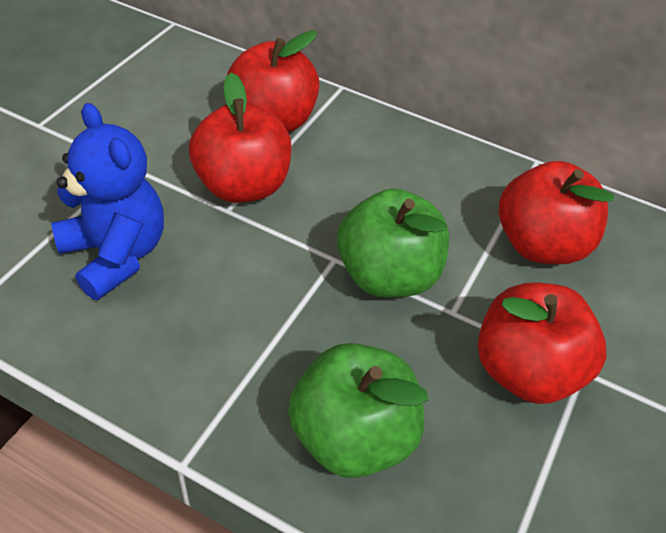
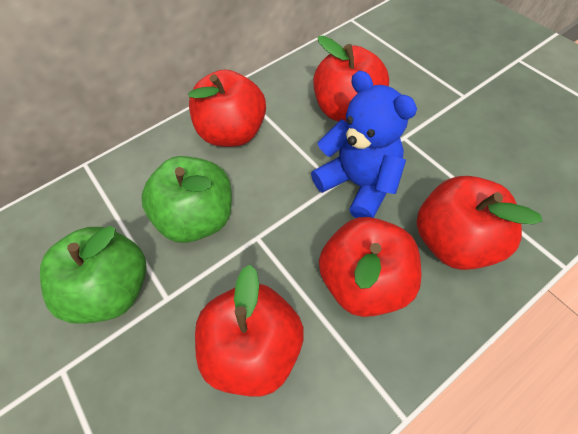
red apple: 4 -> 5

